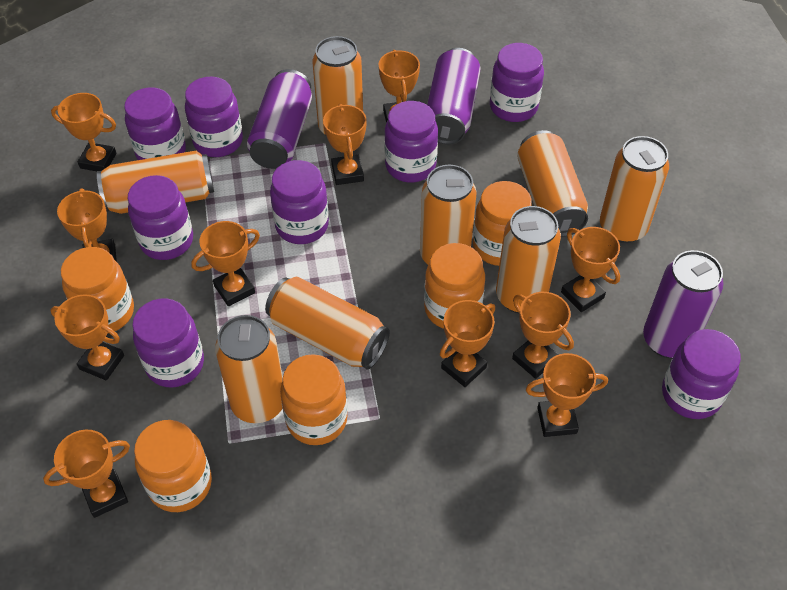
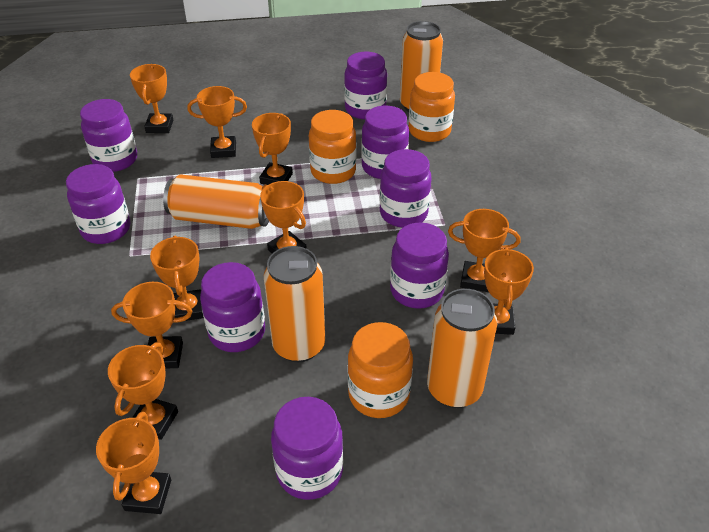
orange can: 8 -> 4
orange jar: 5 -> 3
orange trophy: 11 -> 10
purple can: 3 -> 0

